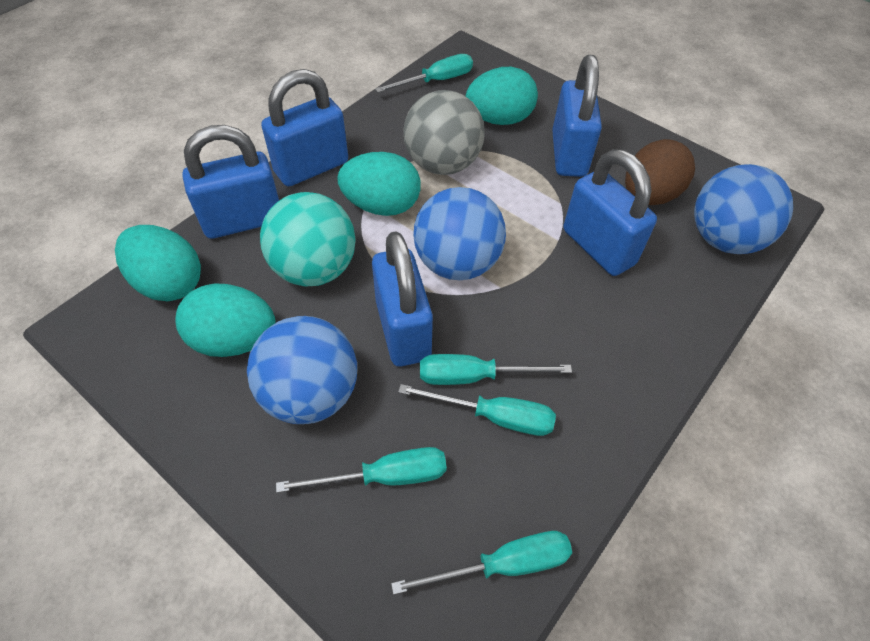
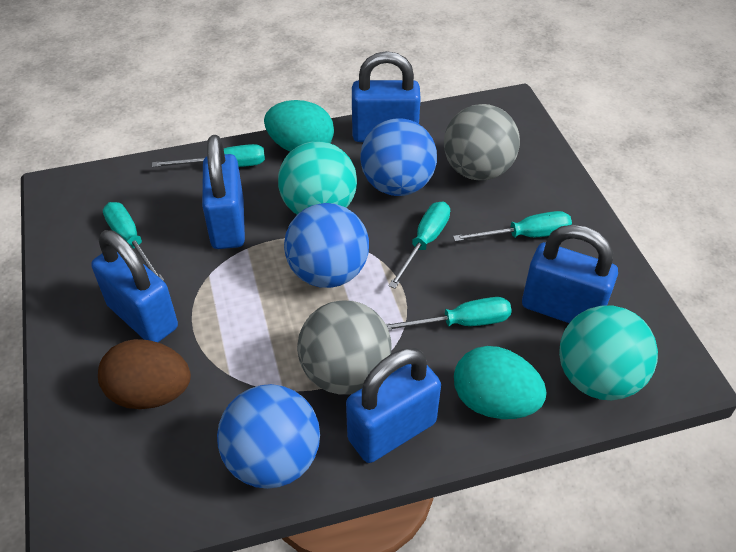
grey ball: 1 -> 2
turquoise ball: 1 -> 2
turquoise egg: 4 -> 2

